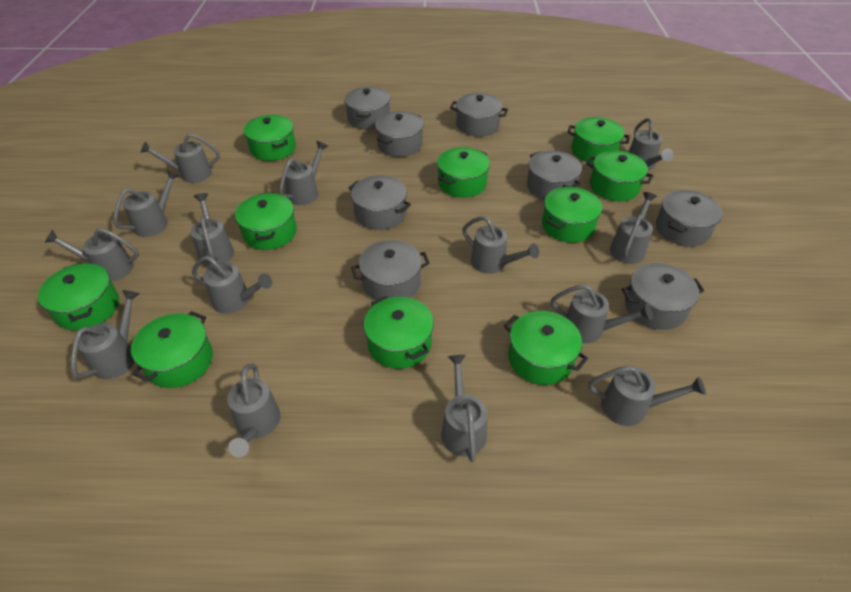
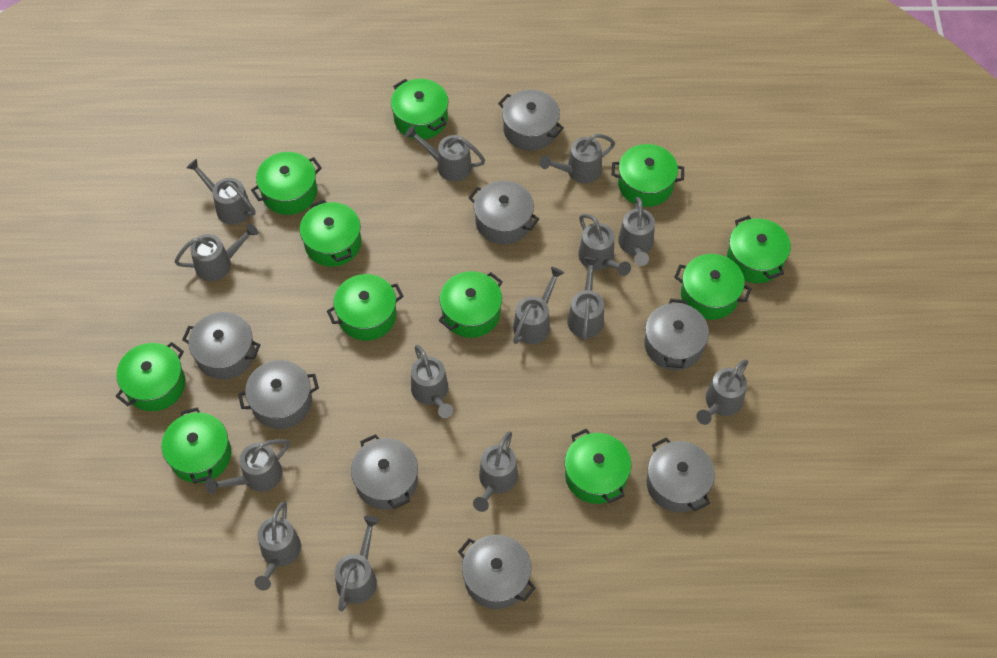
green pot: 10 -> 11

